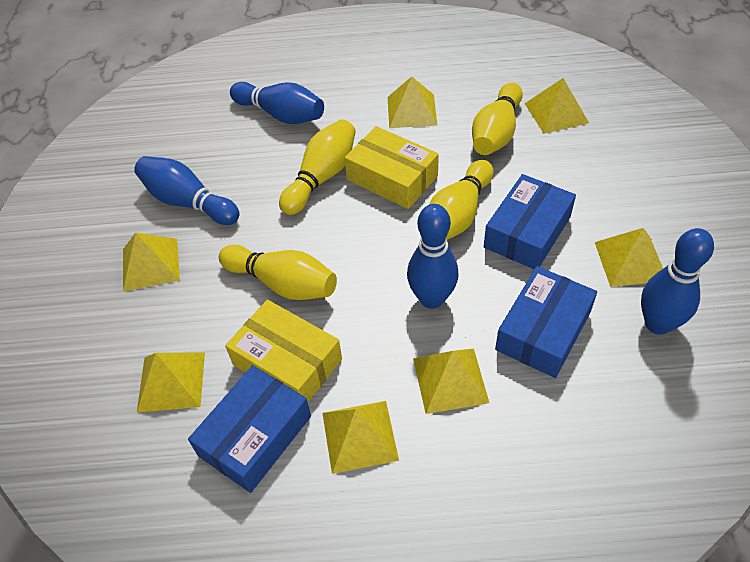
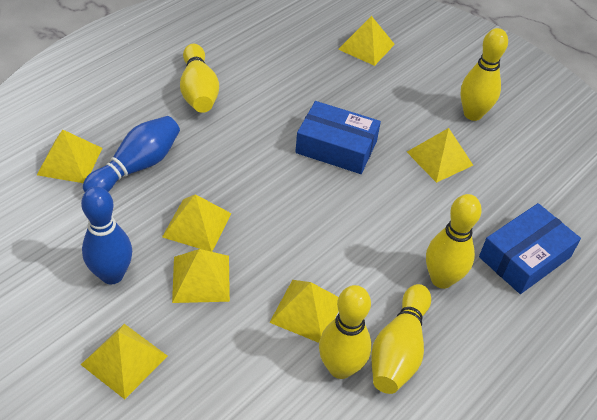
blue bowling pin: 4 -> 2
blue box: 3 -> 2
yellow bowling pin: 4 -> 5
yellow box: 2 -> 0

